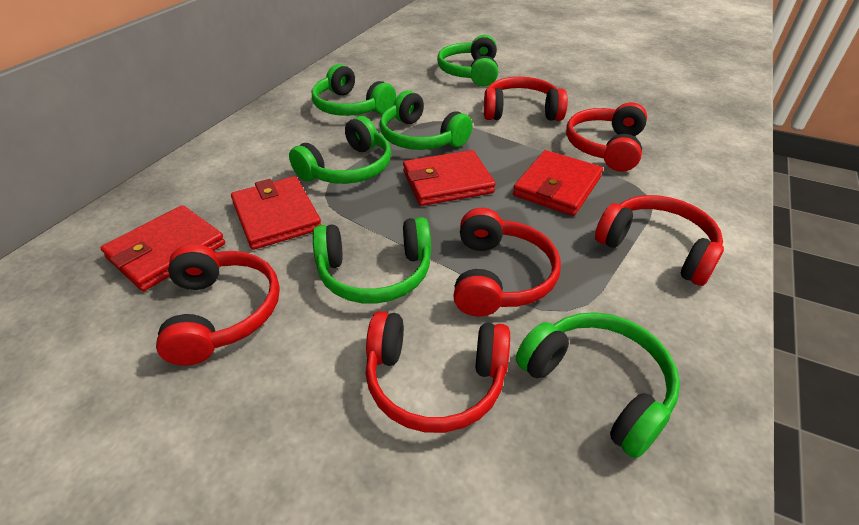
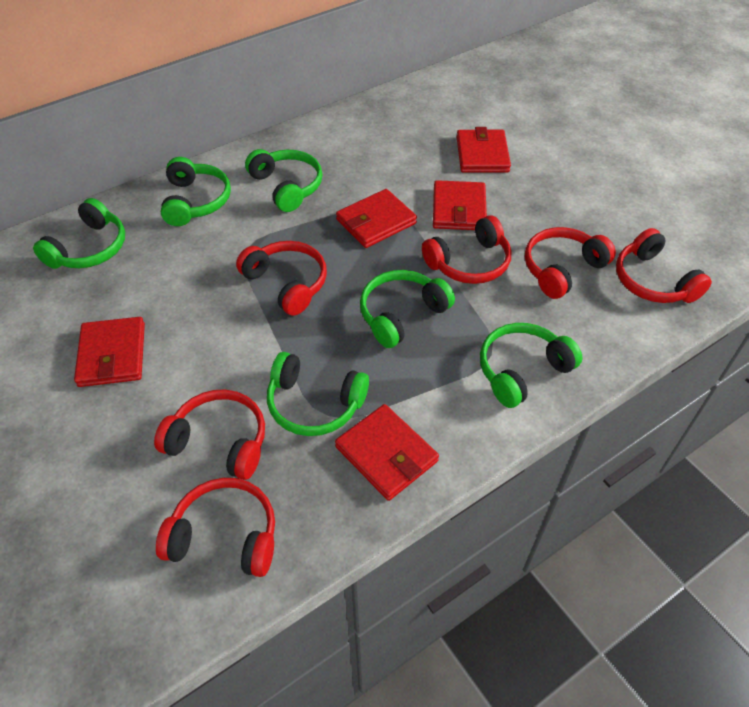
red wallet: 4 -> 5

